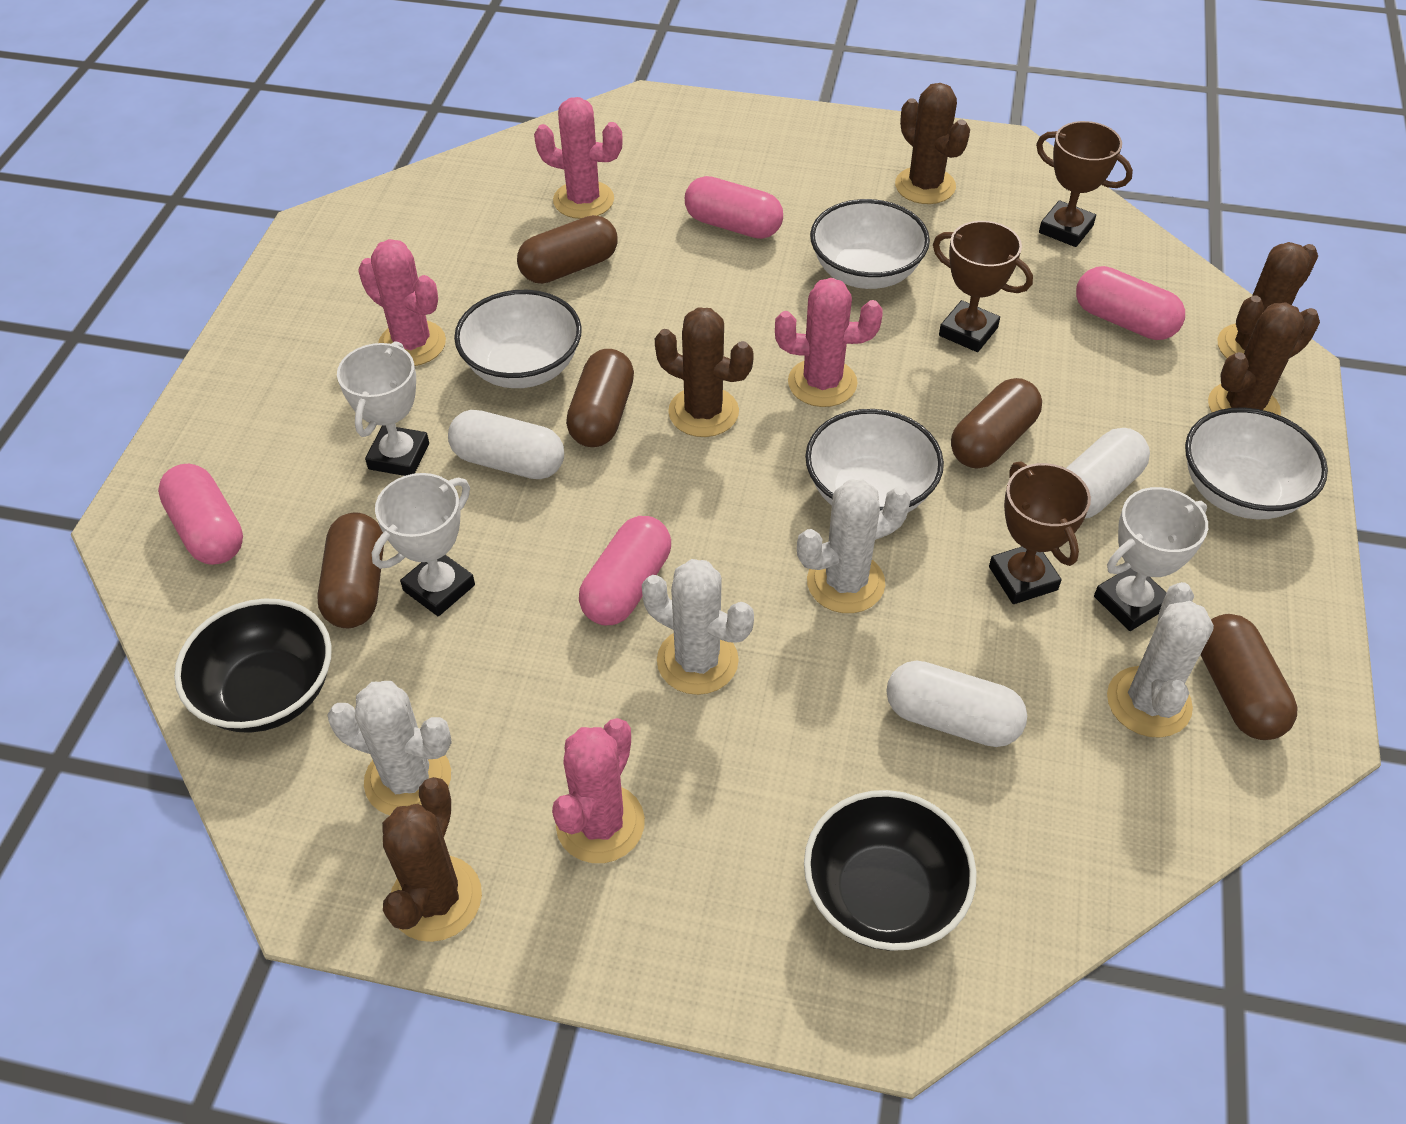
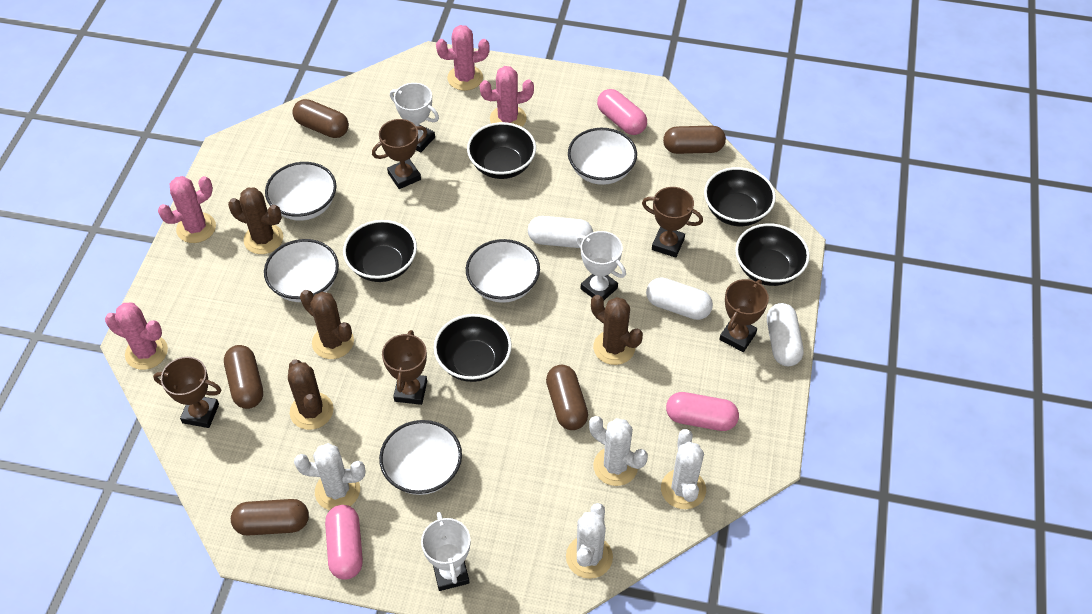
black bowl: 2 -> 5
brown cactus: 5 -> 4
brown trophy: 3 -> 5
pink capsule: 4 -> 3
white bowl: 4 -> 5

